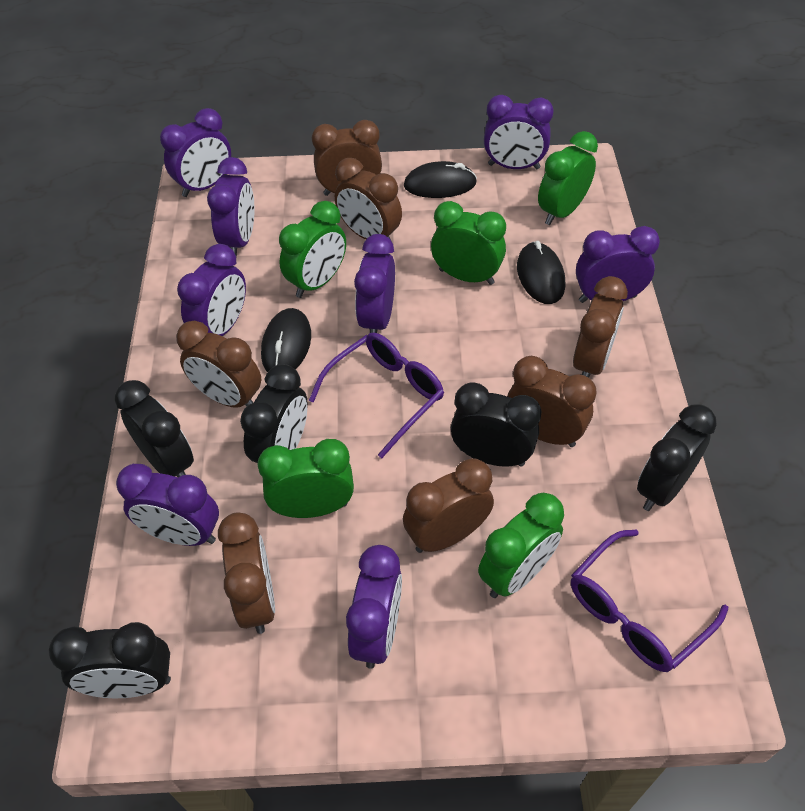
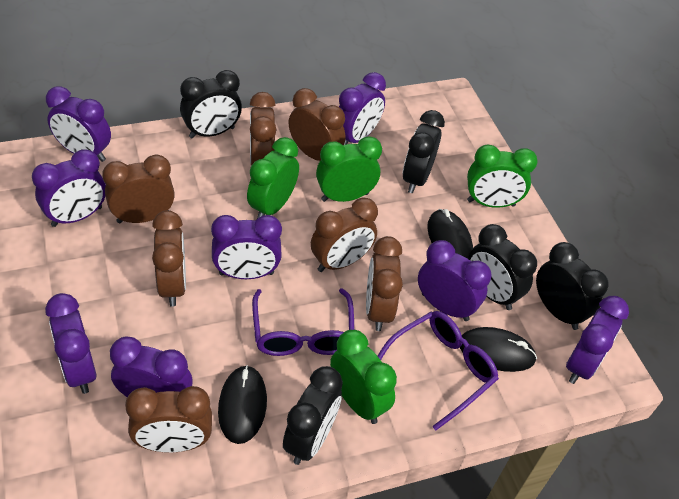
green clock: 5 -> 4

